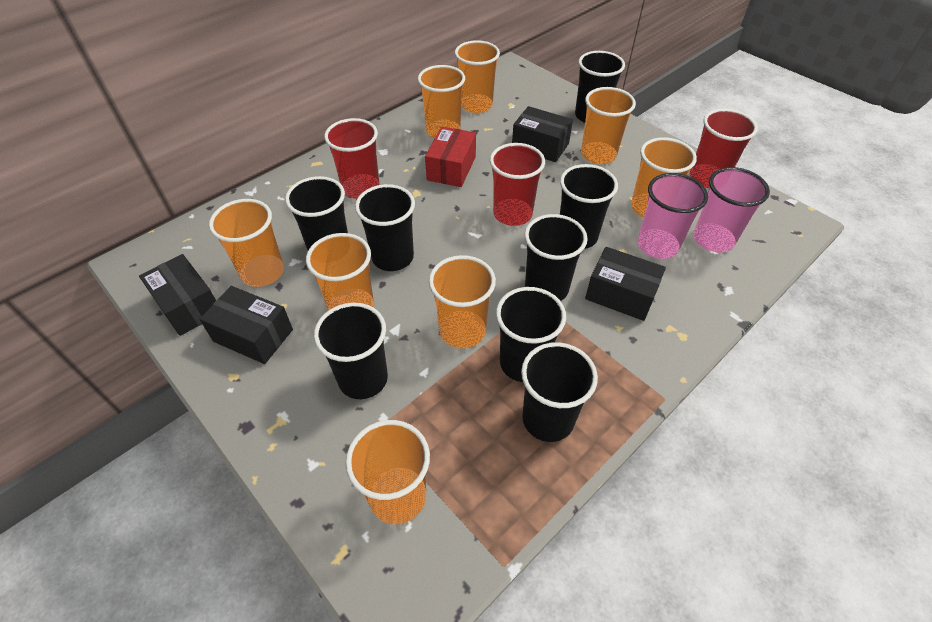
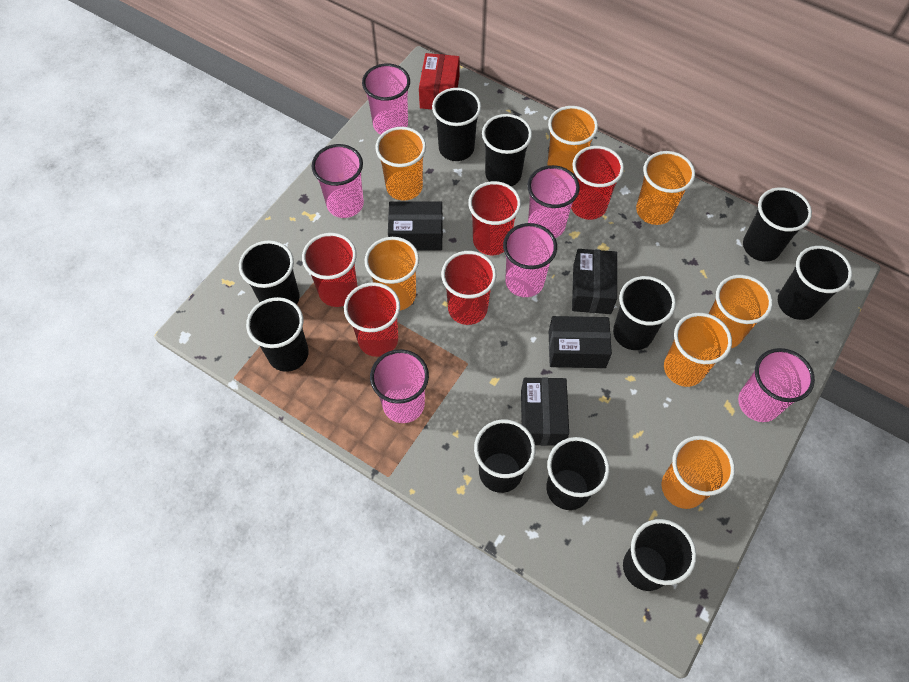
black cup: 8 -> 10
orange cup: 8 -> 7
pink cup: 2 -> 6
red cup: 3 -> 5

